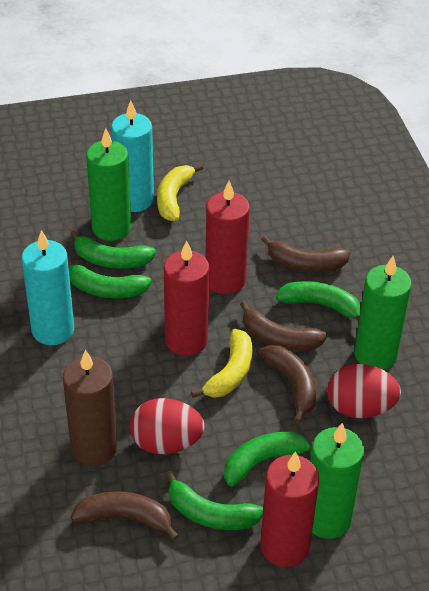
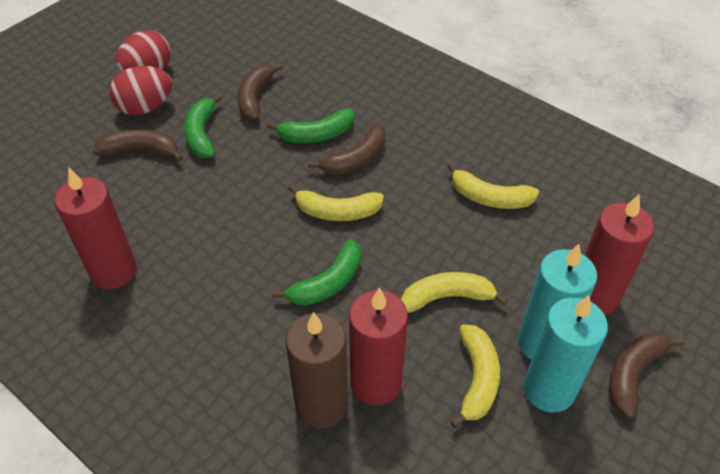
green banana: 5 -> 3
green candle: 3 -> 0
yellow banana: 2 -> 4

